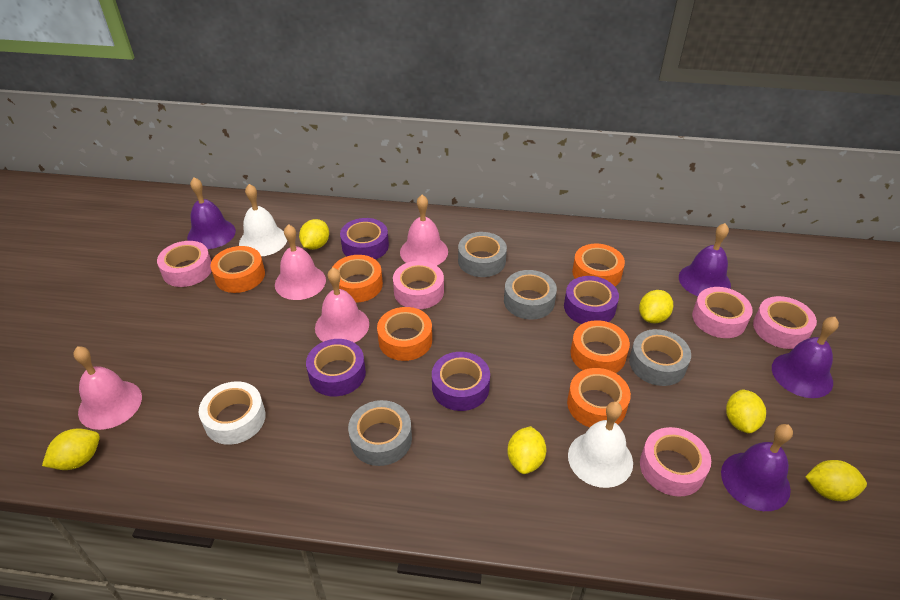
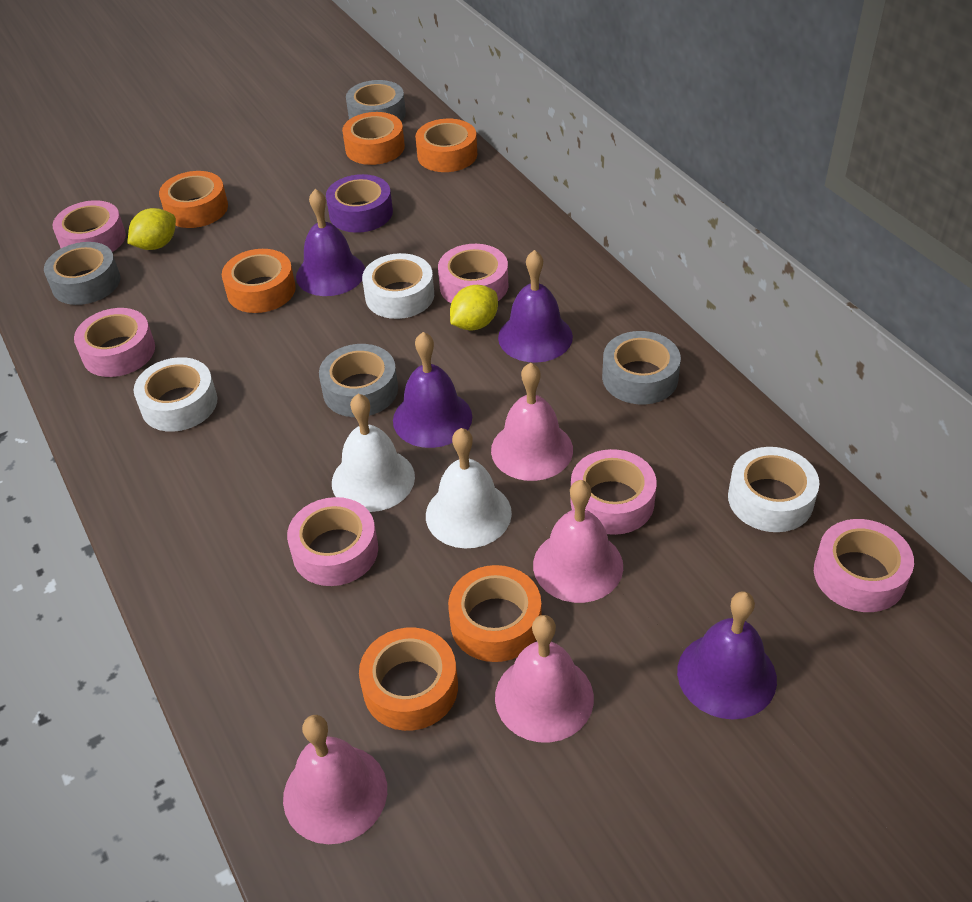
pink tape: 5 -> 6
purple tape: 4 -> 1
white tape: 1 -> 3
yellow lemon: 6 -> 2

